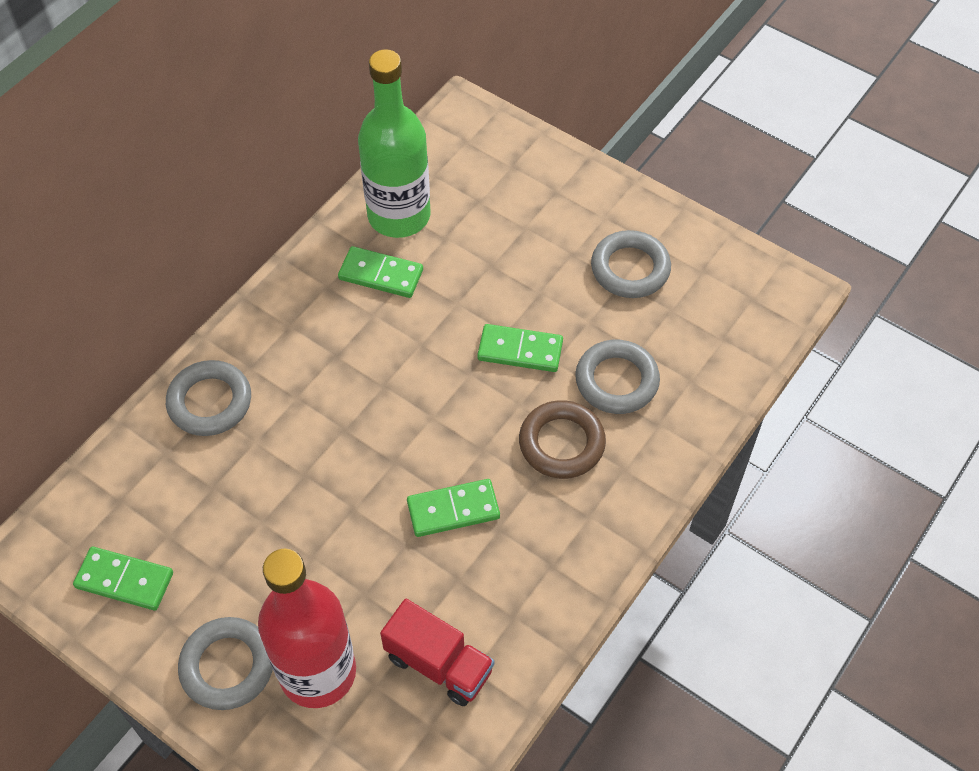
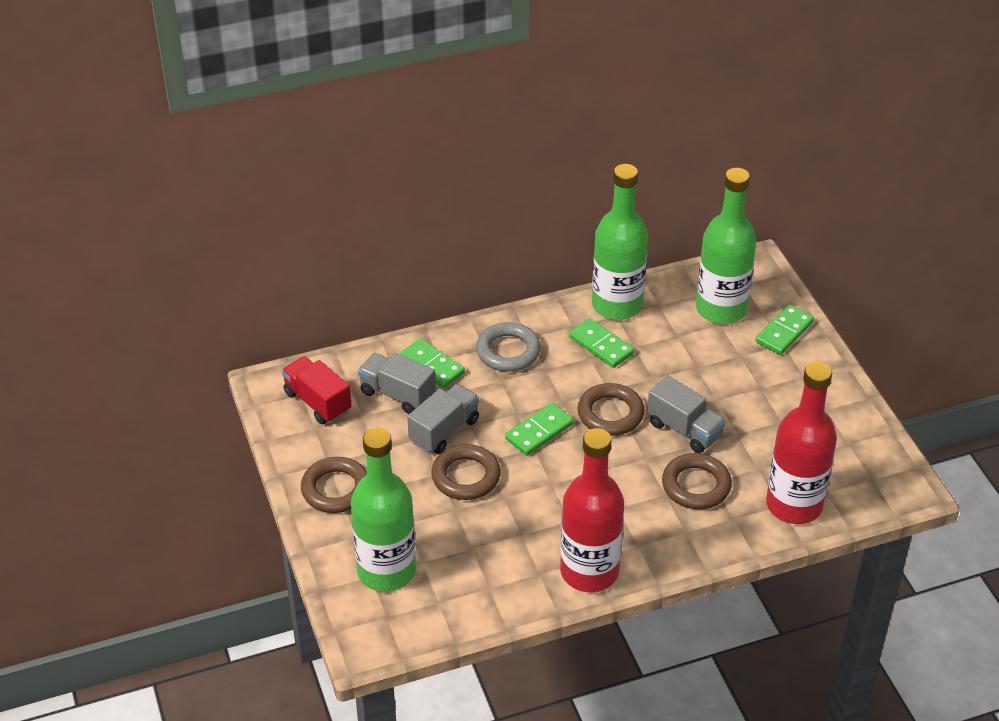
brown ring: 1 -> 4
green bottle: 1 -> 3
grey ring: 4 -> 1
grey truck: 0 -> 3
red bottle: 1 -> 2

